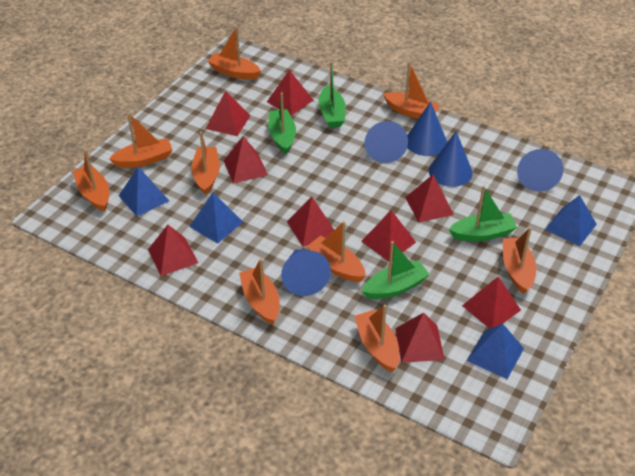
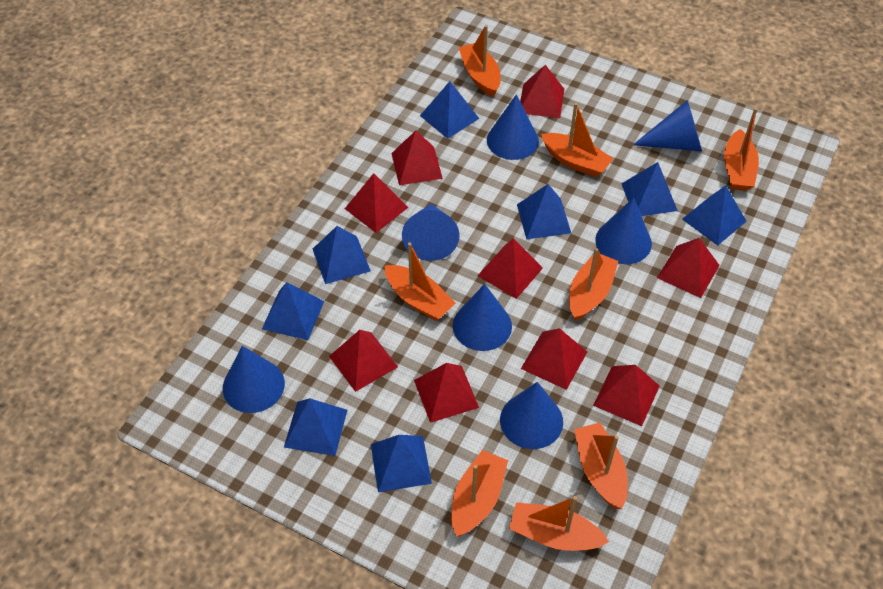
blue cone: 5 -> 7
blue pyramid: 4 -> 8
green boat: 4 -> 0
orange boat: 9 -> 8

